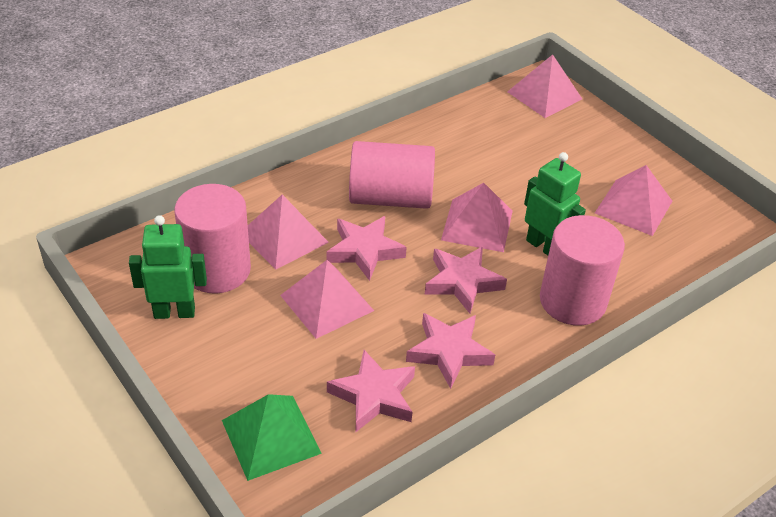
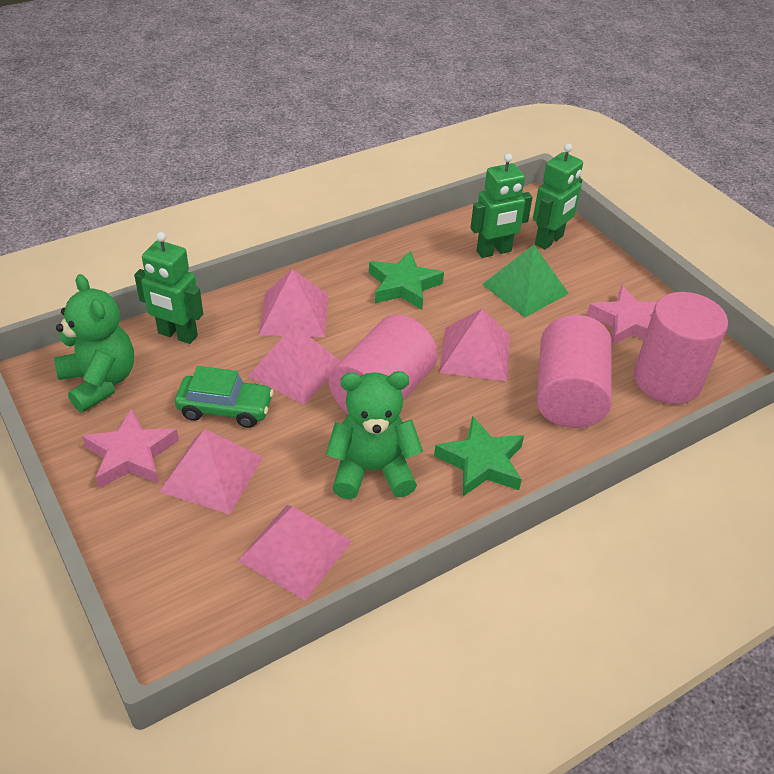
green car: 0 -> 1
green robot: 2 -> 3
green star: 0 -> 2
green teddy bear: 0 -> 2
pink star: 4 -> 2

